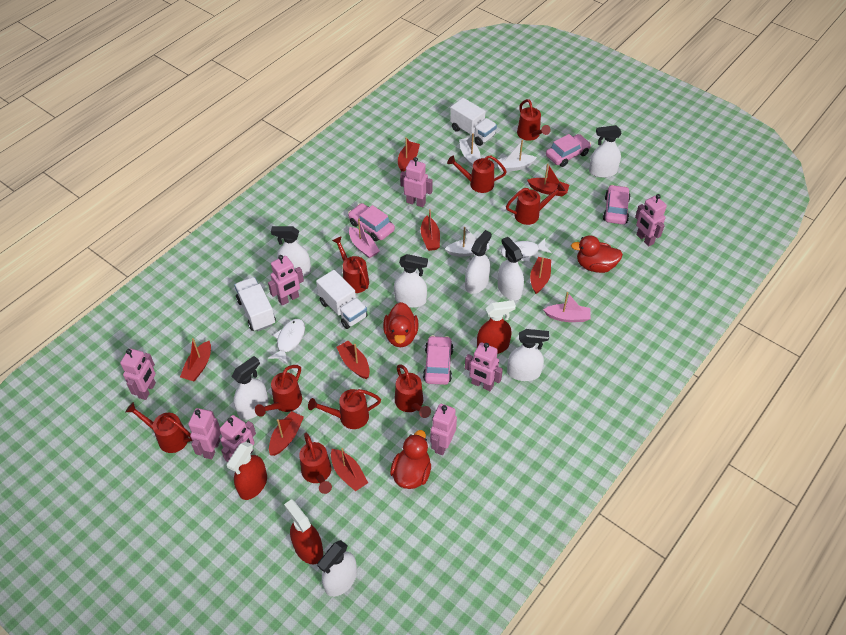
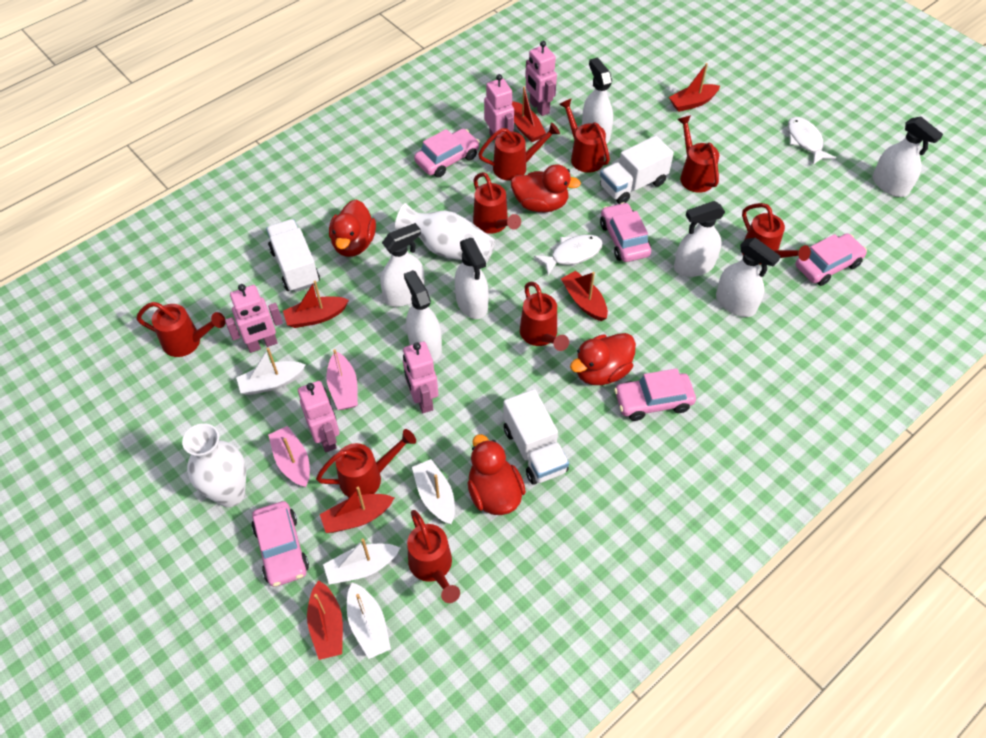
pink car: 4 -> 5
pink robot: 8 -> 5
red boat: 8 -> 6
red duck: 3 -> 4
red spray bottle: 3 -> 0
white boat: 3 -> 4
white spray bottle: 8 -> 7
white vase: 0 -> 2

